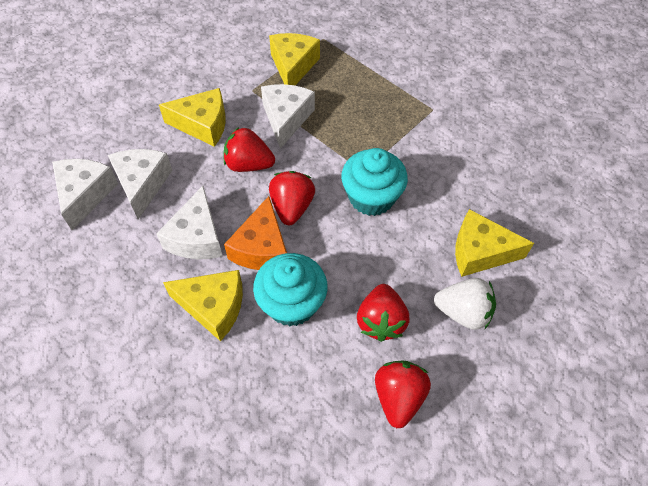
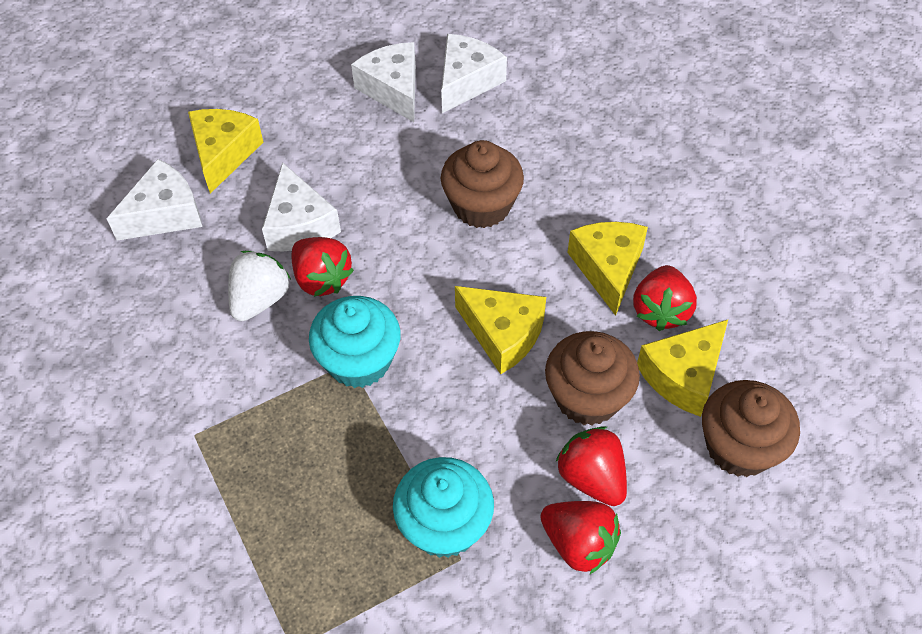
brown cupcake: 0 -> 3
orange cheese: 1 -> 0

